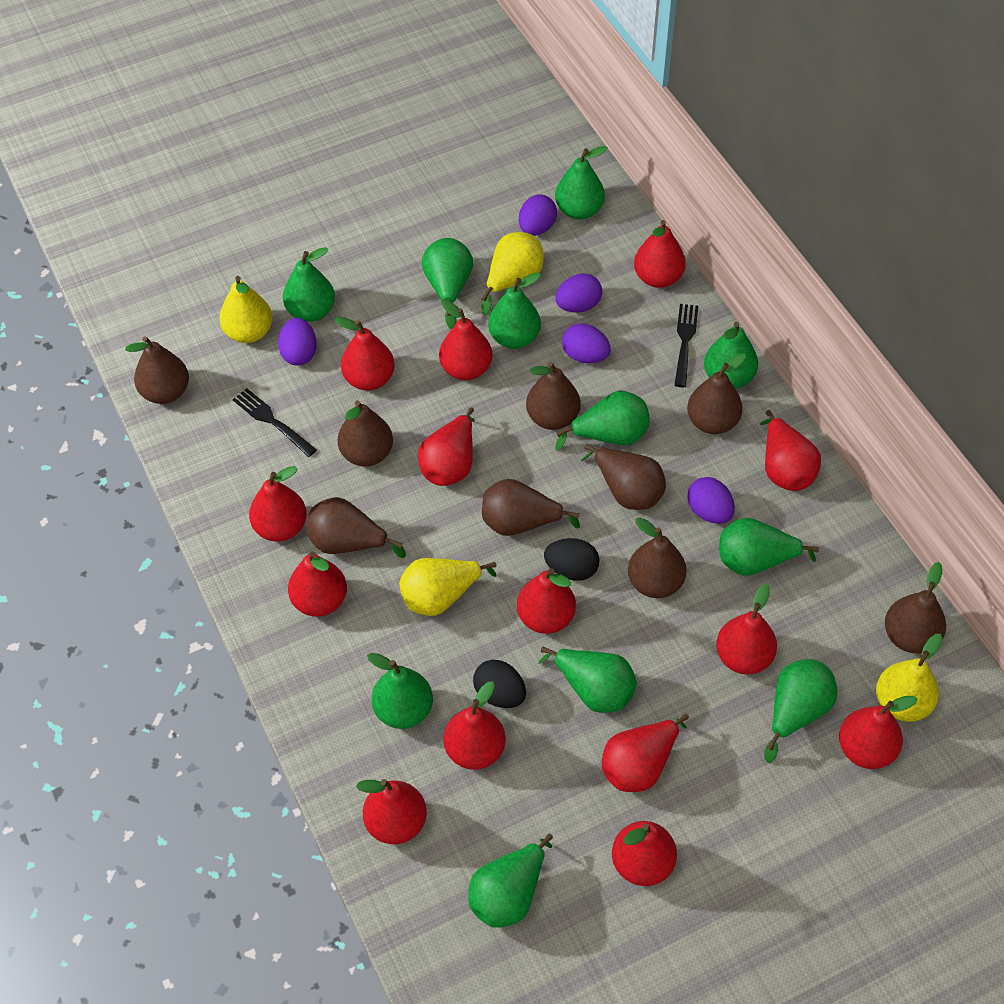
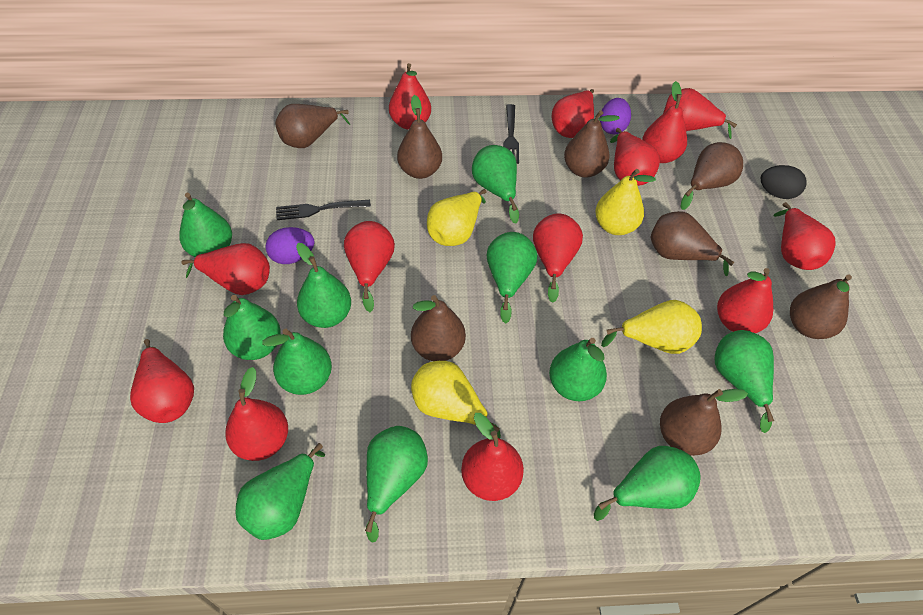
black egg: 2 -> 1
brown pear: 9 -> 8
purple egg: 5 -> 2
red pear: 14 -> 13

